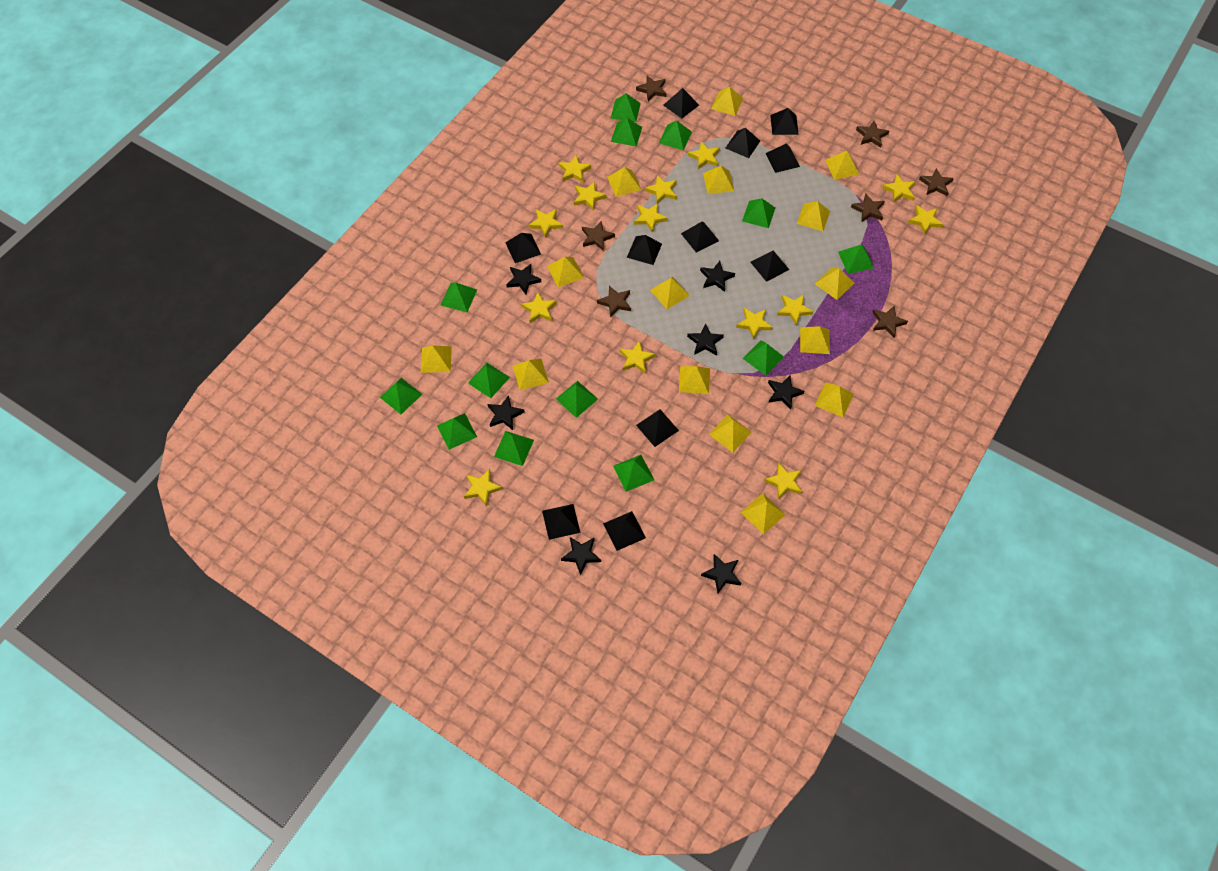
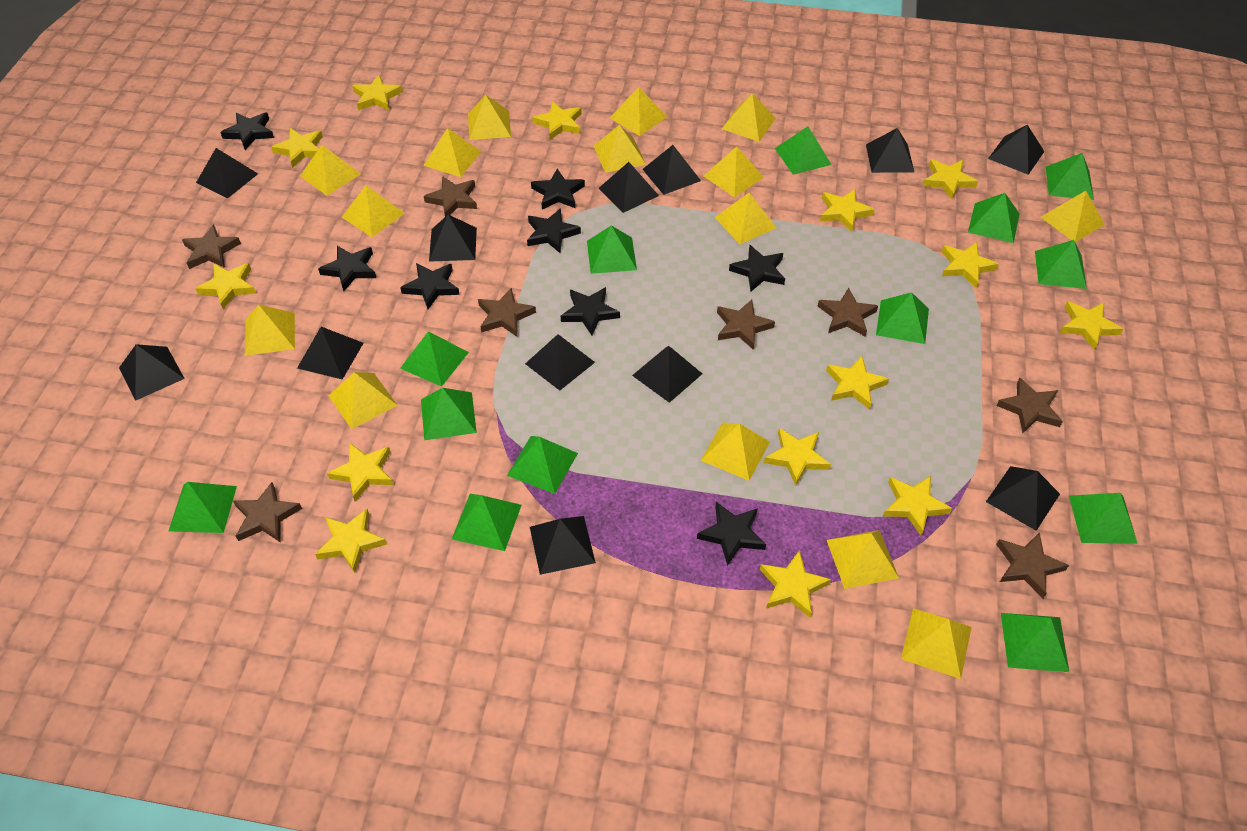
black pyramid: 11 -> 12
black star: 7 -> 8
brown star: 7 -> 8

